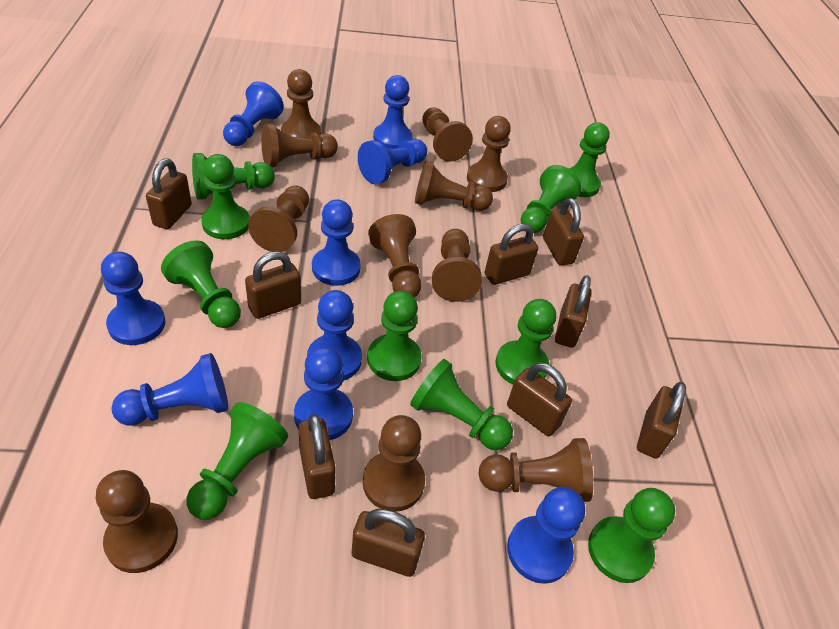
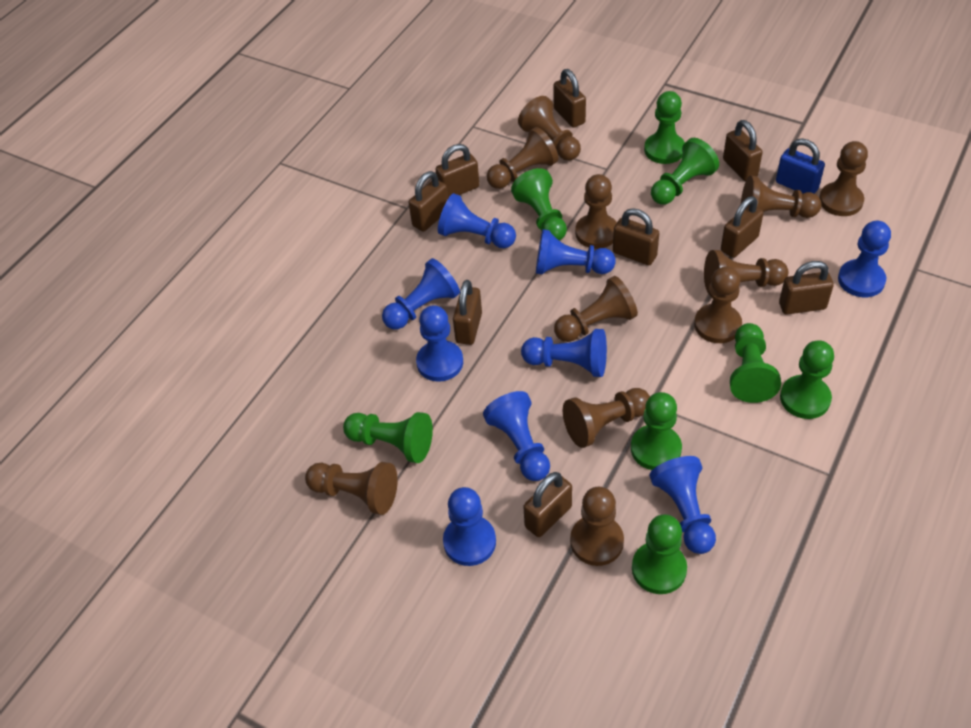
blue padlock: 0 -> 1
green pawn: 10 -> 8

